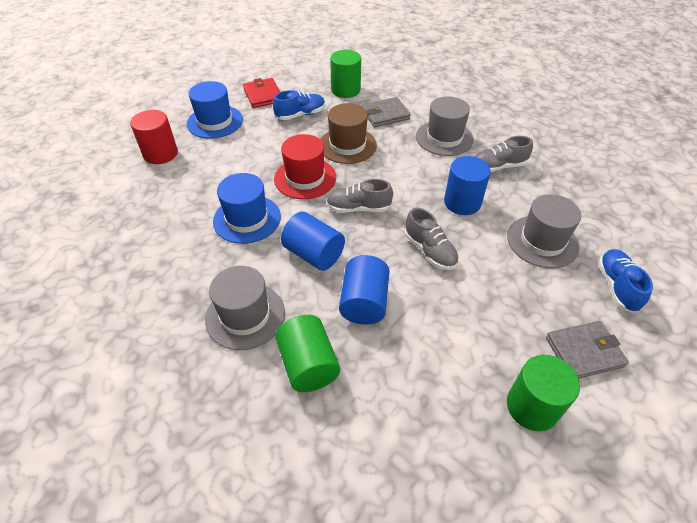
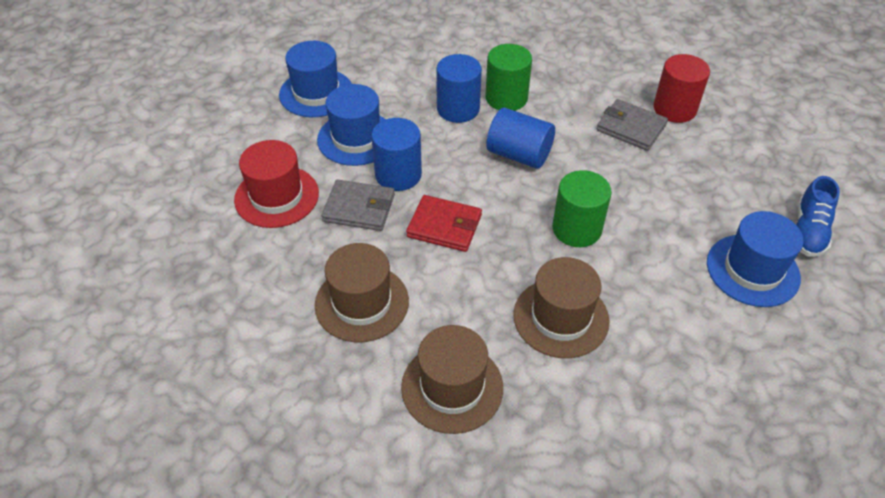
blue hat: 2 -> 3
blue shoe: 2 -> 1
brown hat: 1 -> 3
green cylinder: 3 -> 2
grey hat: 3 -> 0
grey shoe: 3 -> 0

